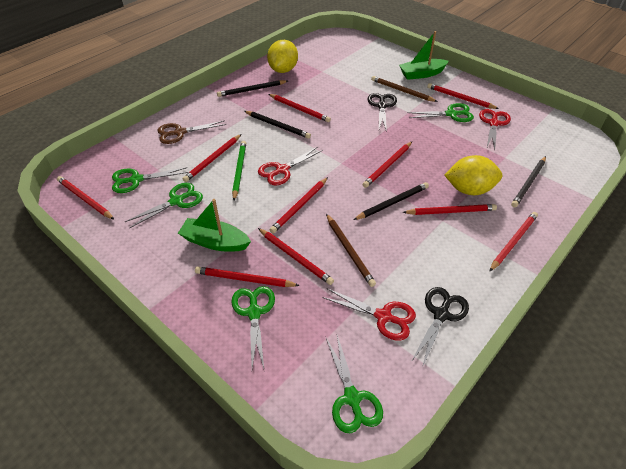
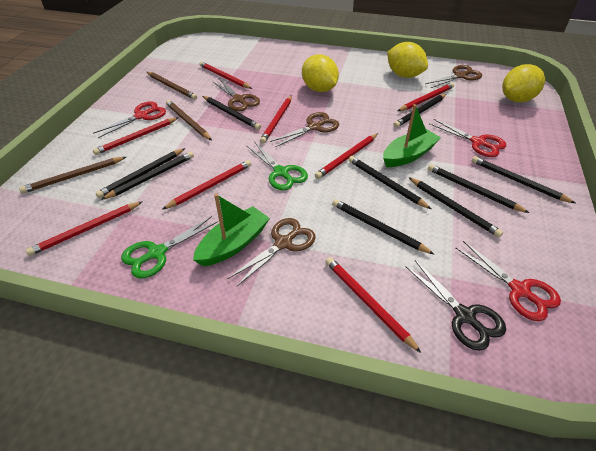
black pencil: 4 -> 9
black scissors: 2 -> 1
brown pencil: 2 -> 3
brown scissors: 1 -> 4
green pencil: 1 -> 0
green scissors: 5 -> 2
red pencil: 10 -> 8
yellow lemon: 2 -> 3

